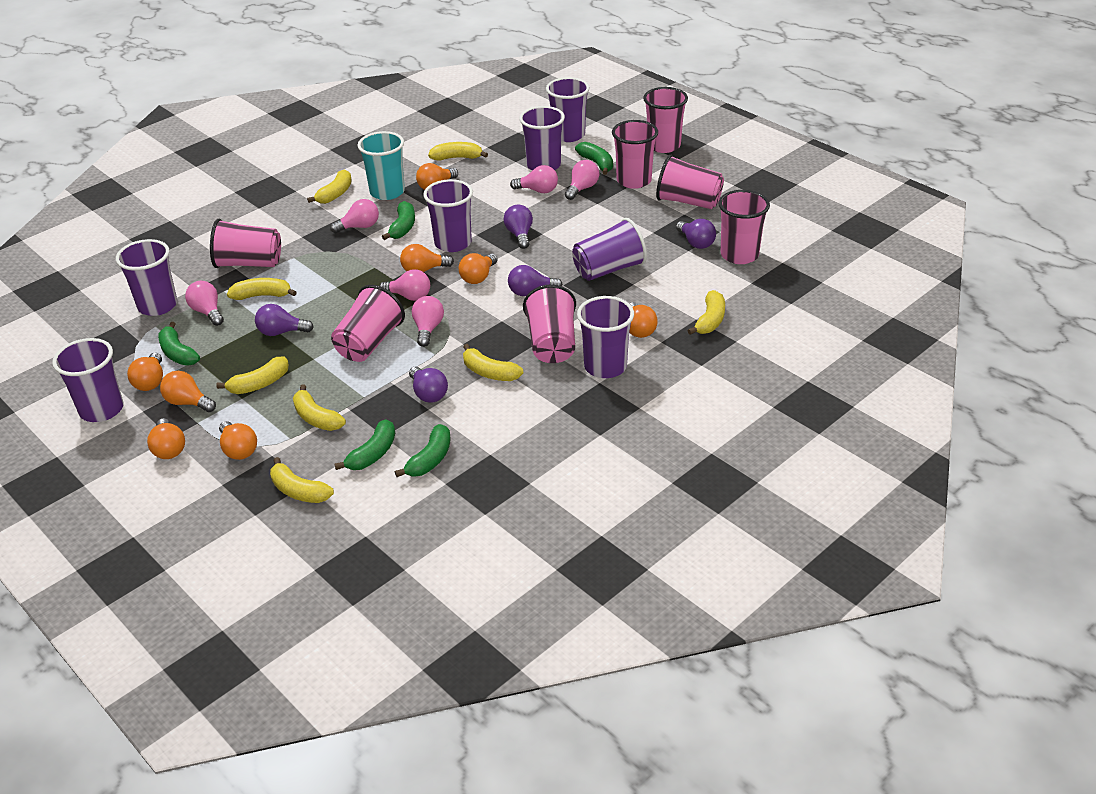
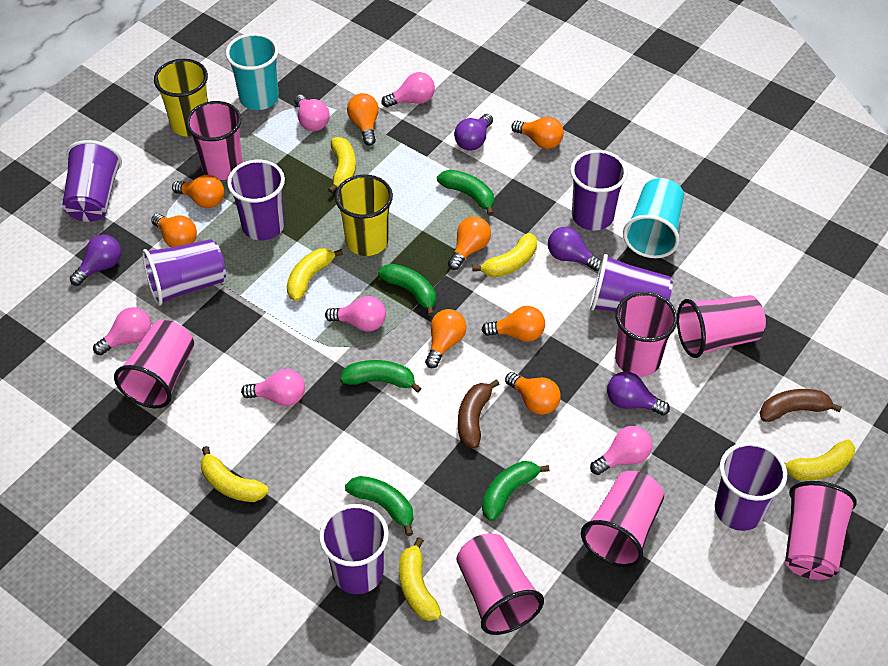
brown banana: 0 -> 2
purple light bulb: 5 -> 4
turquoise cup: 1 -> 2
yellow banana: 8 -> 6
yellow cup: 0 -> 2

